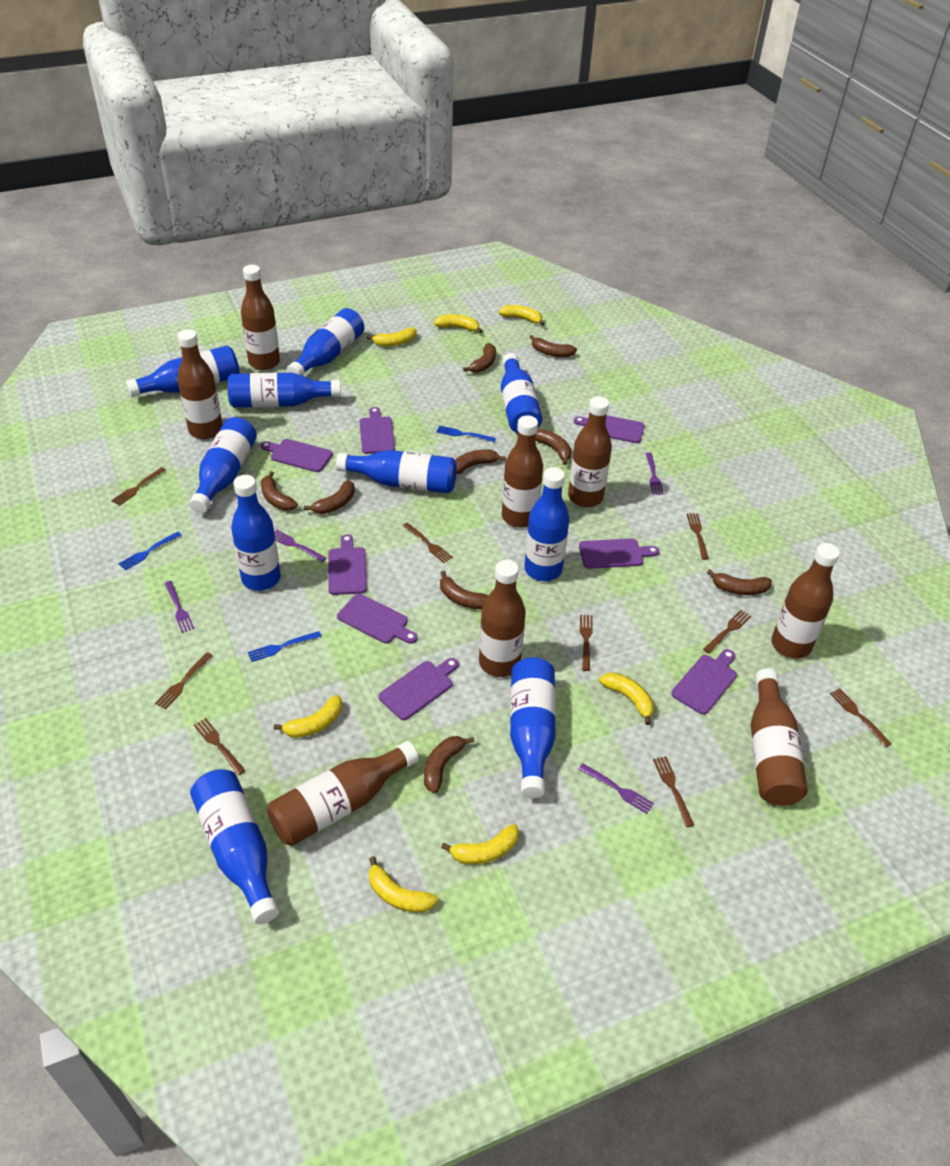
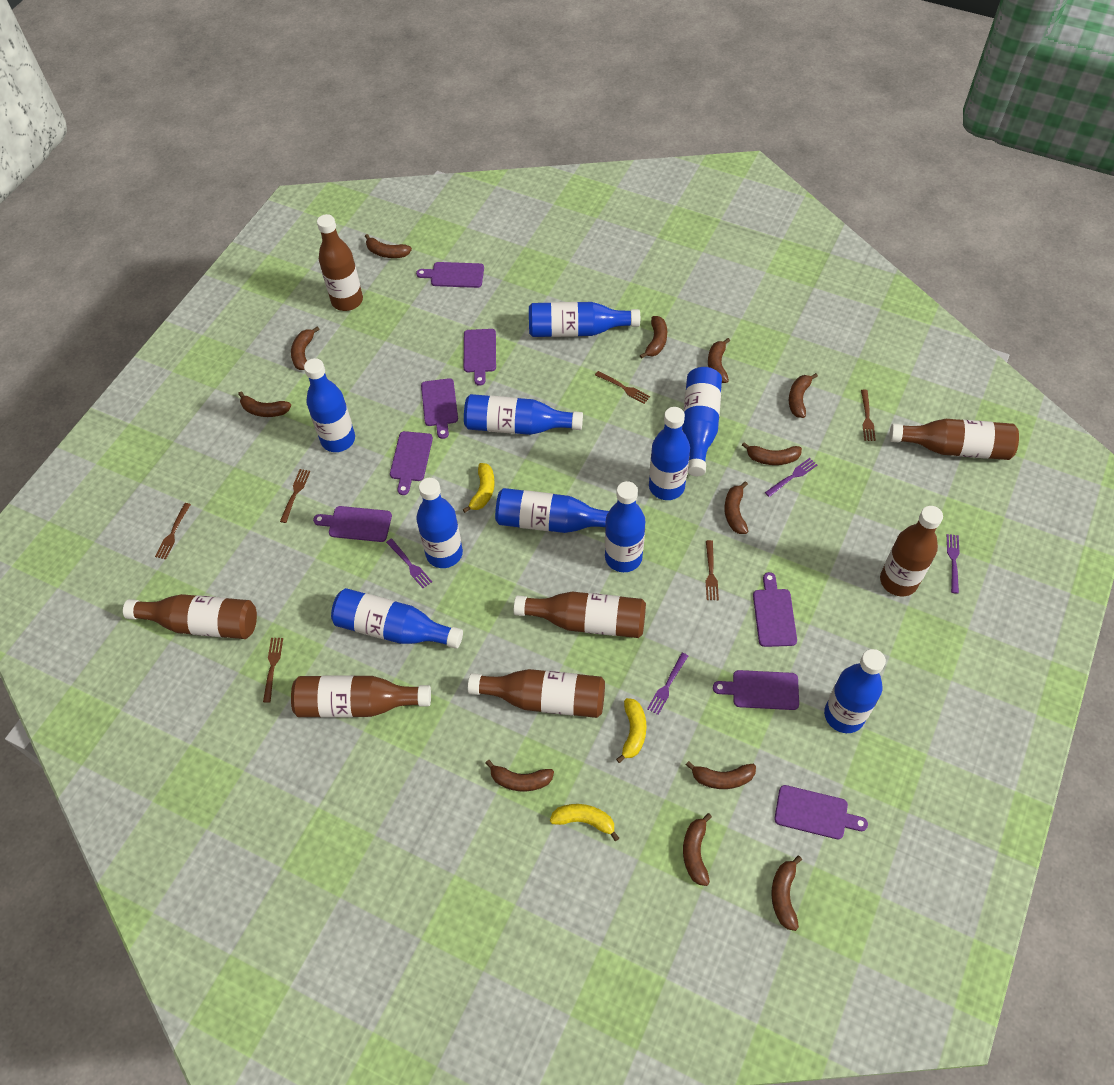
blue fork: 3 -> 0
brown banana: 9 -> 12
brown bottle: 8 -> 7
brown fork: 9 -> 6
yellow banana: 7 -> 3

